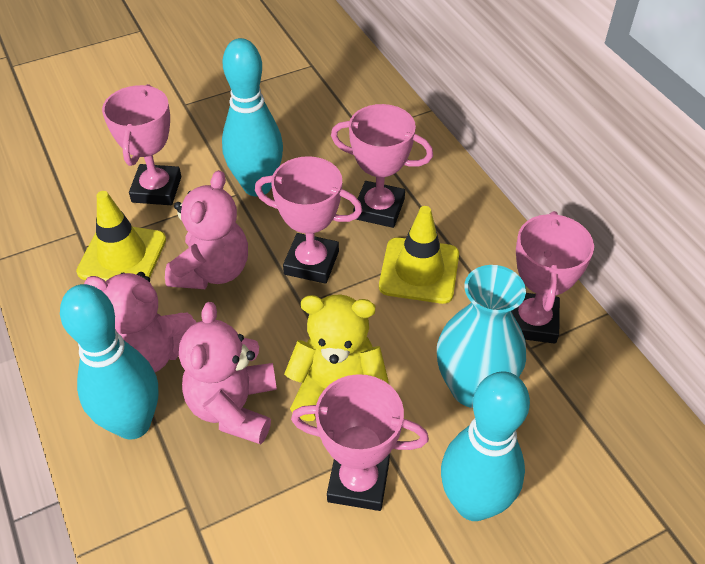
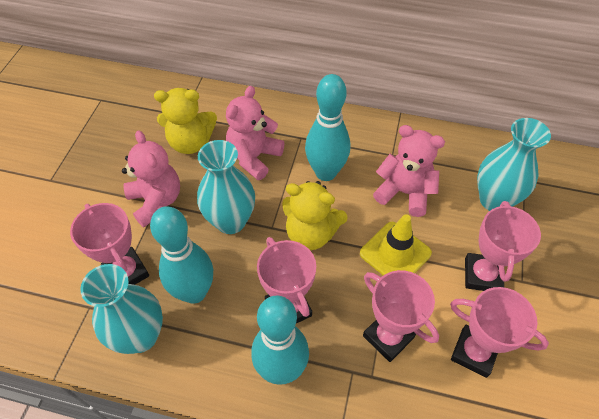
turquoise vase: 1 -> 3
yellow teddy bear: 1 -> 2
yellow traffic cone: 2 -> 1

